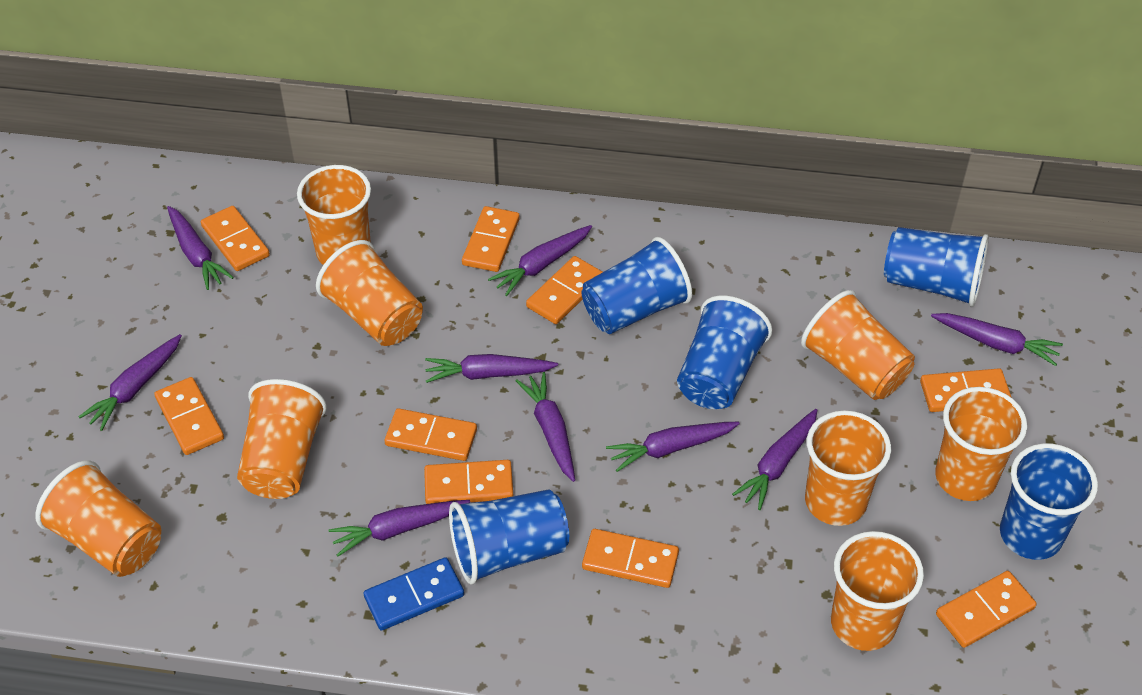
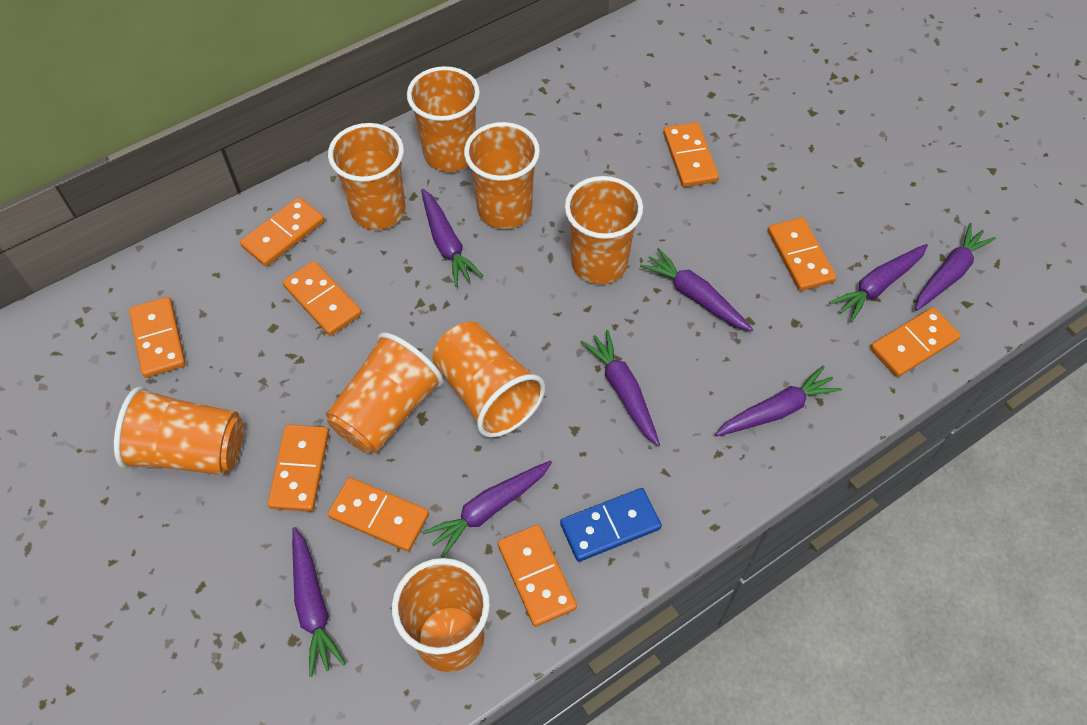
blue cup: 5 -> 0
purple carrot: 9 -> 8

